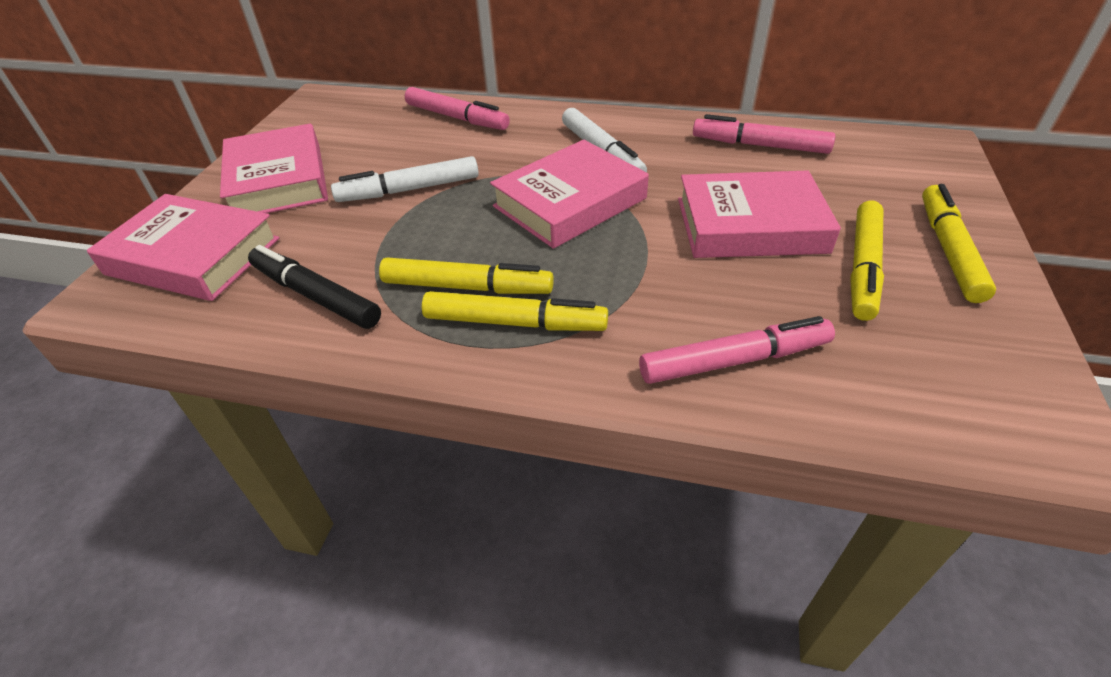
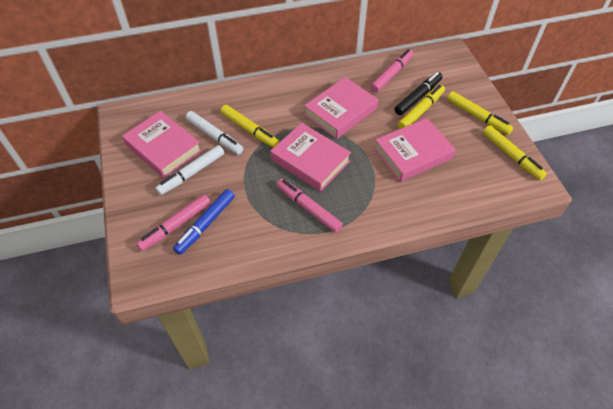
blue marker: 0 -> 1

